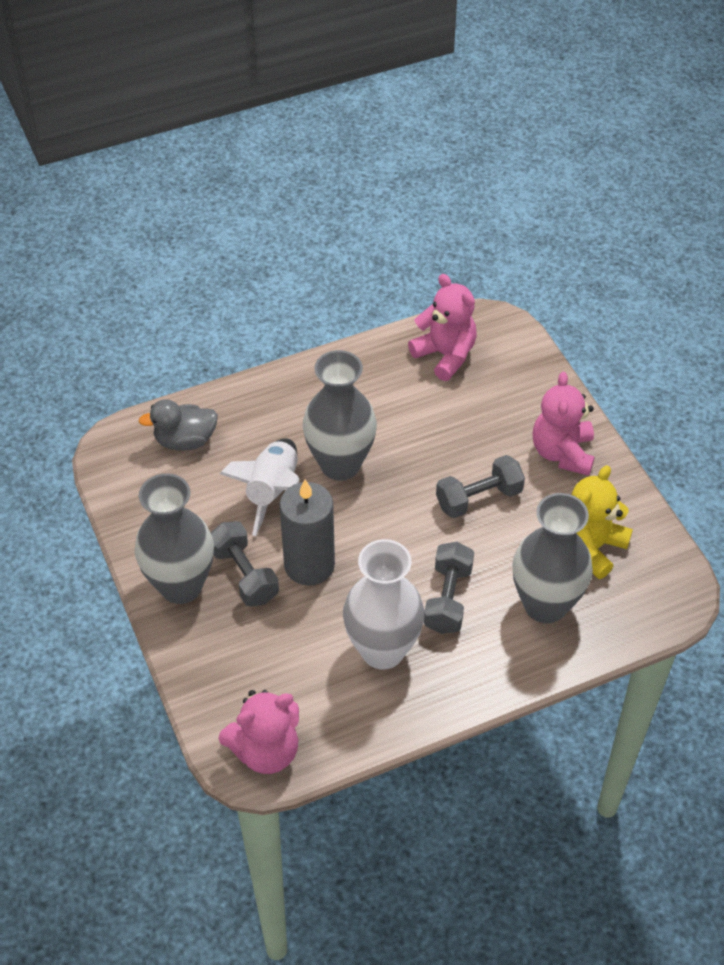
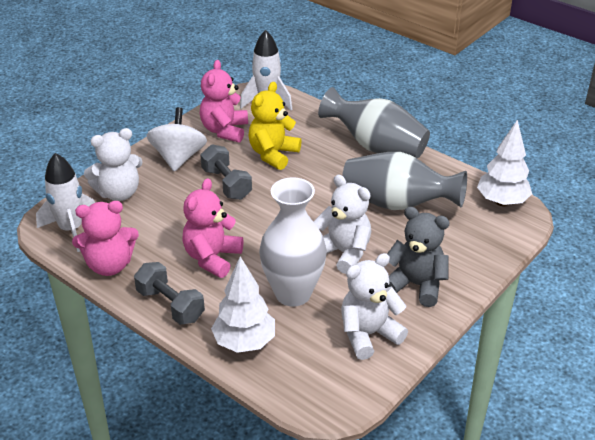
grey candle: 1 -> 0
grey duck: 1 -> 0
grey dumbbell: 3 -> 2
grey teddy bear: 0 -> 1
grey vase: 3 -> 2
white rocket: 1 -> 2
white spinning top: 0 -> 1
white teddy bear: 0 -> 3
white tree: 0 -> 2

